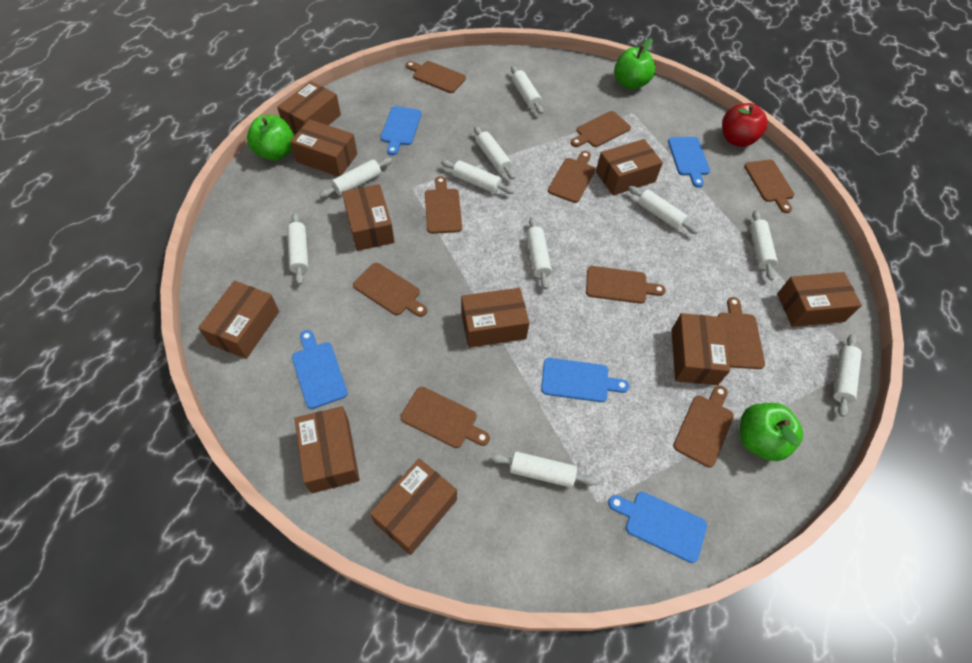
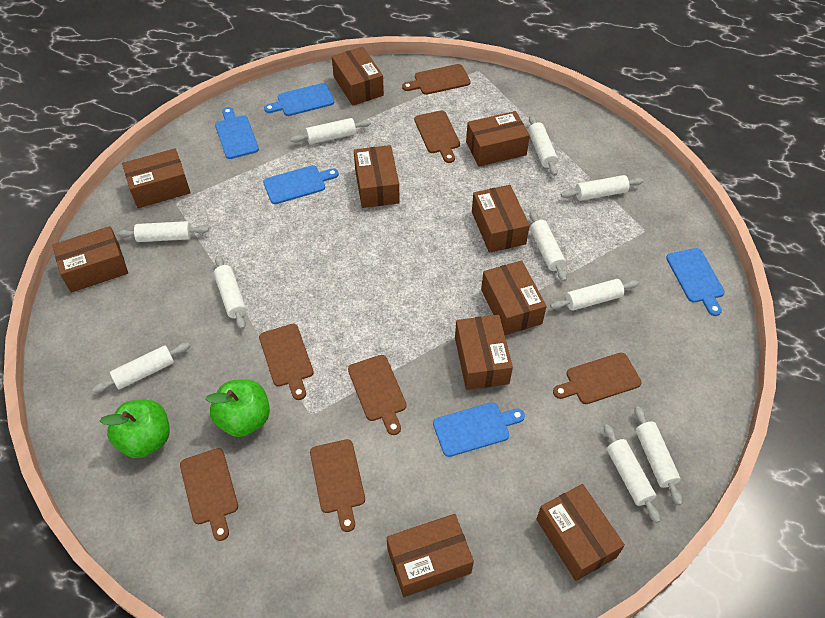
brown cutting board: 10 -> 7
green apple: 3 -> 2
red apple: 1 -> 0

